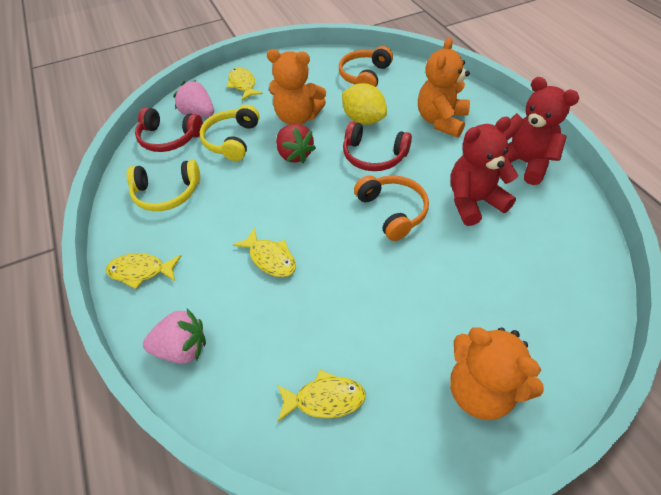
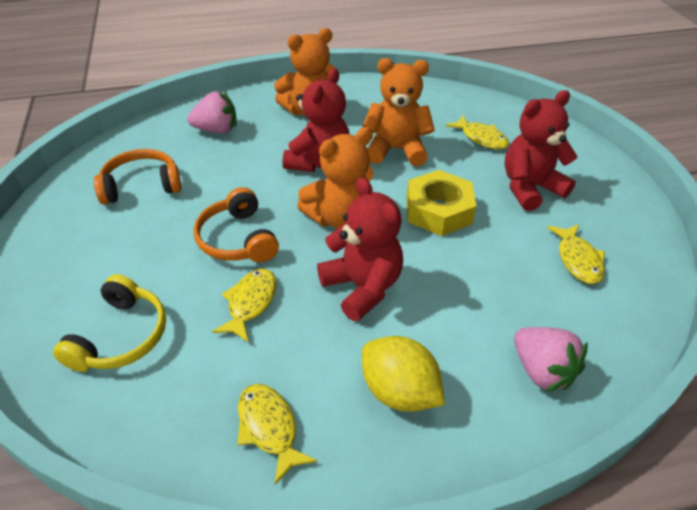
red headphones: 2 -> 0
red strawberry: 1 -> 0
red teddy bear: 2 -> 3
yellow headphones: 2 -> 1
yellow nut: 0 -> 1

